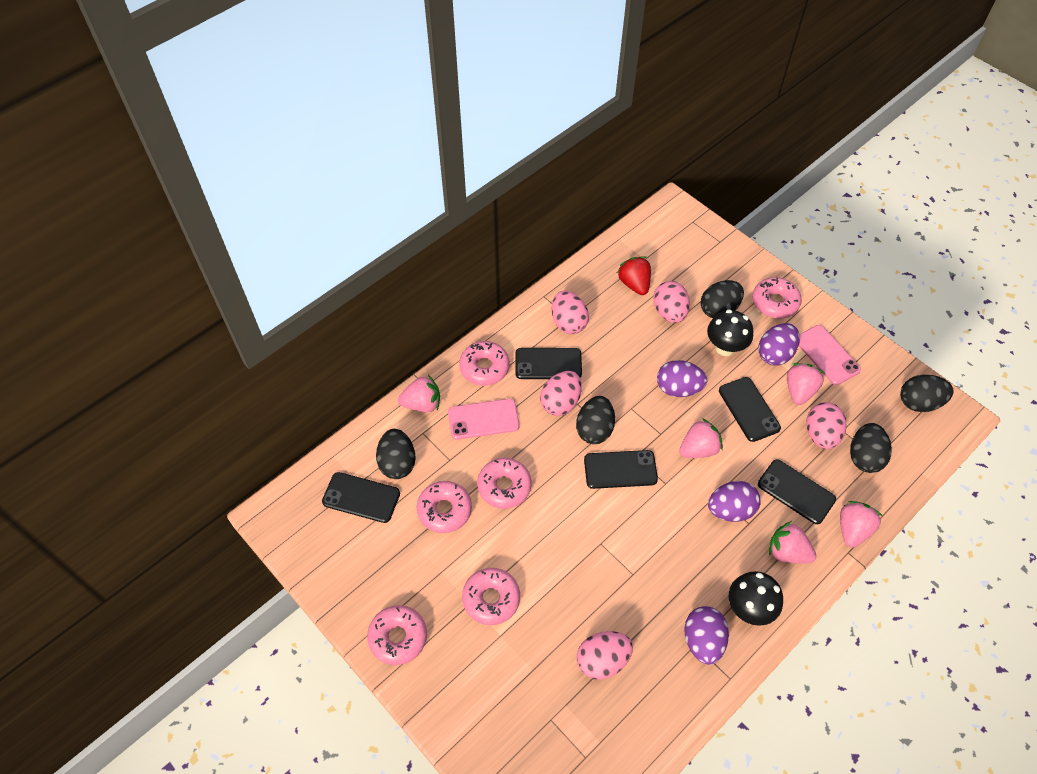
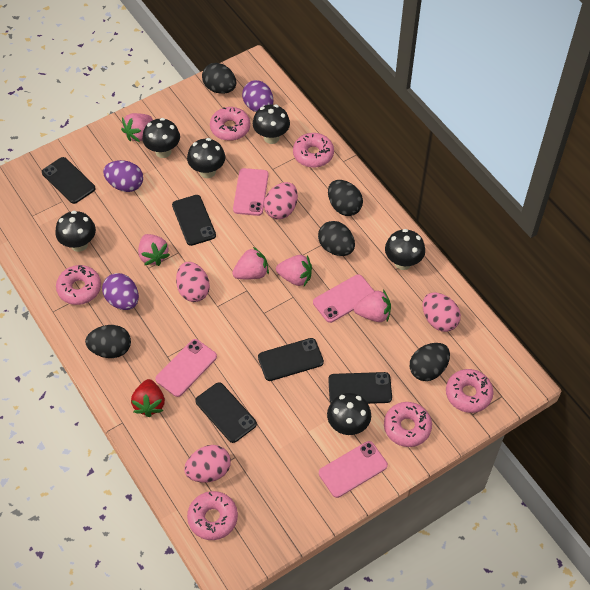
black mushroom: 2 -> 6
pink egg: 5 -> 4
pink phone: 2 -> 4
purple egg: 4 -> 3

